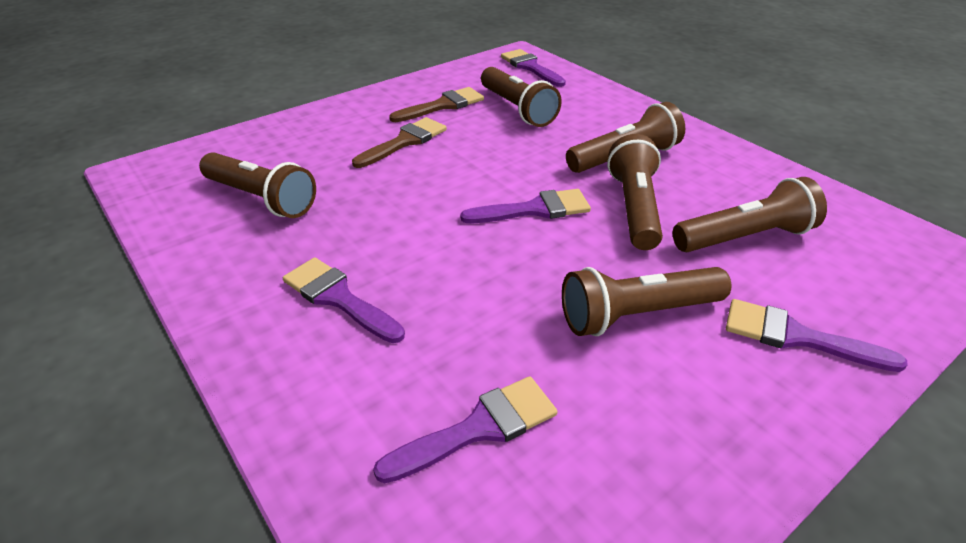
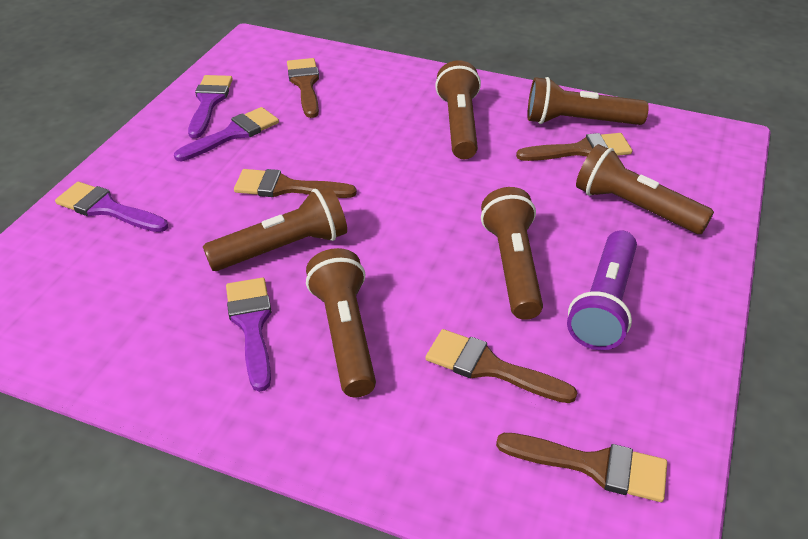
brown brush: 2 -> 5
purple brush: 5 -> 4
purple flashlight: 0 -> 1

